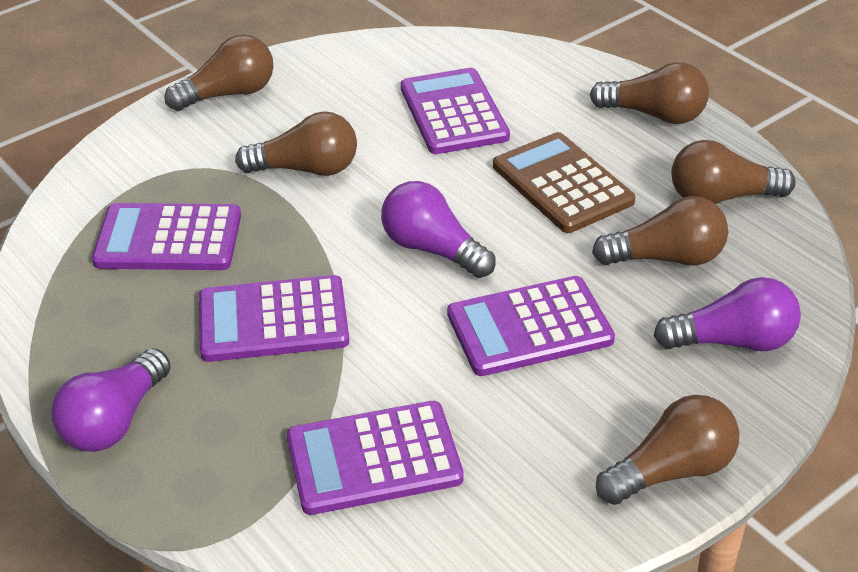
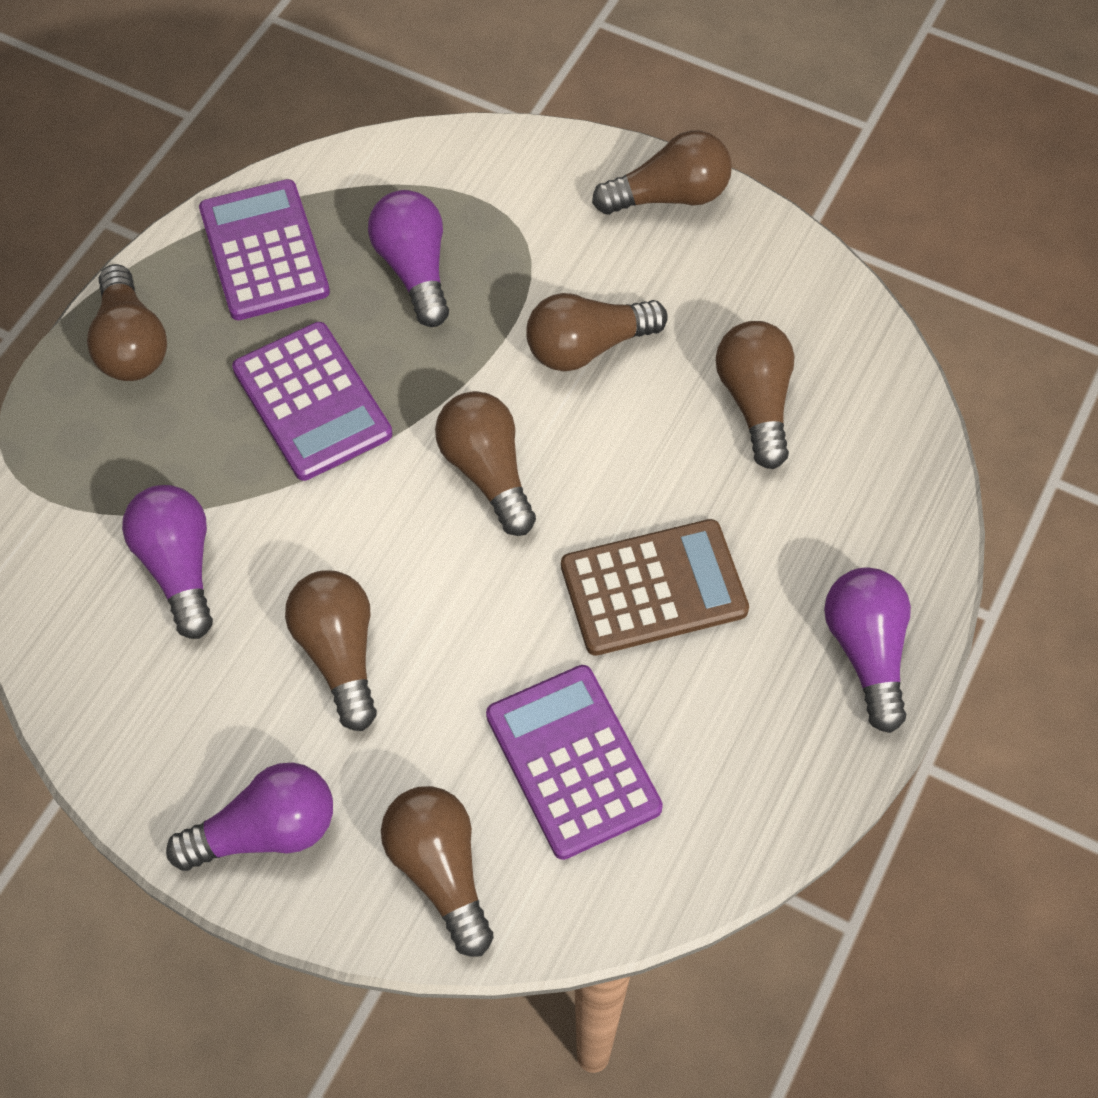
brown light bulb: 6 -> 7
purple calculator: 5 -> 3
purple light bulb: 3 -> 4

